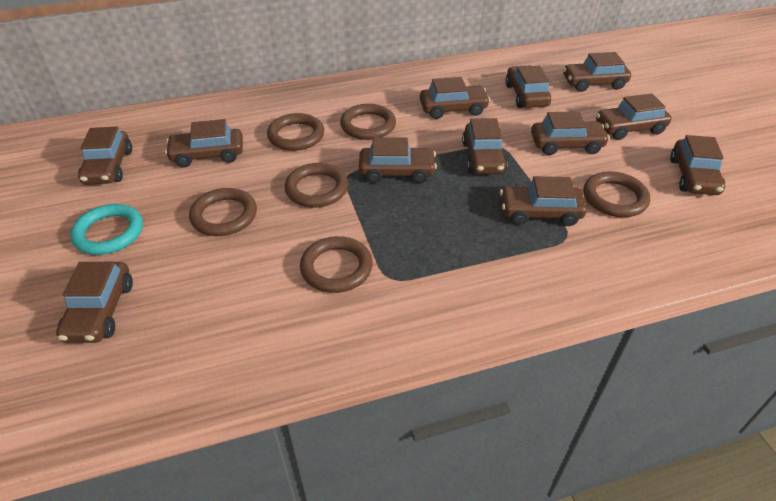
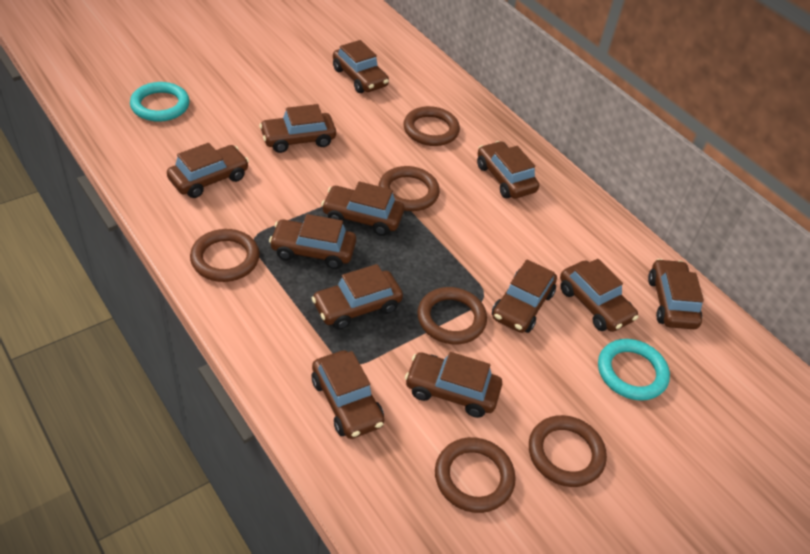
turquoise ring: 1 -> 2

